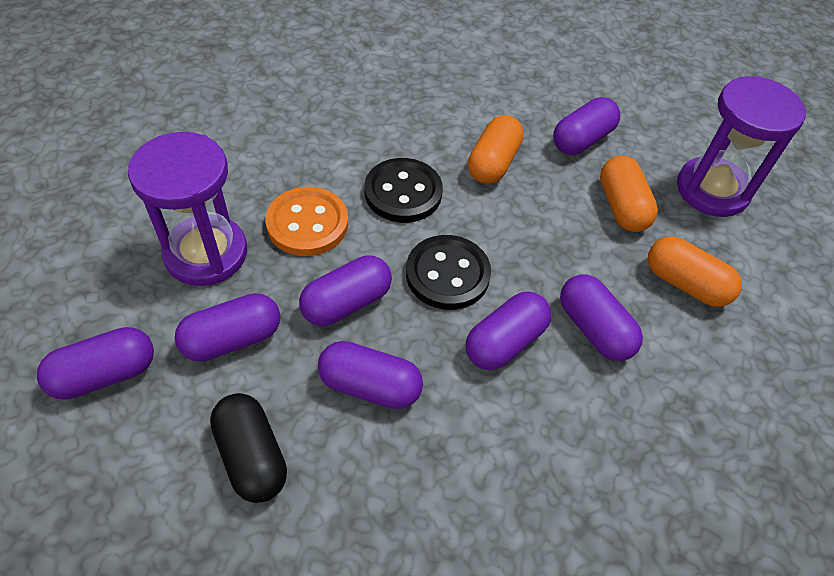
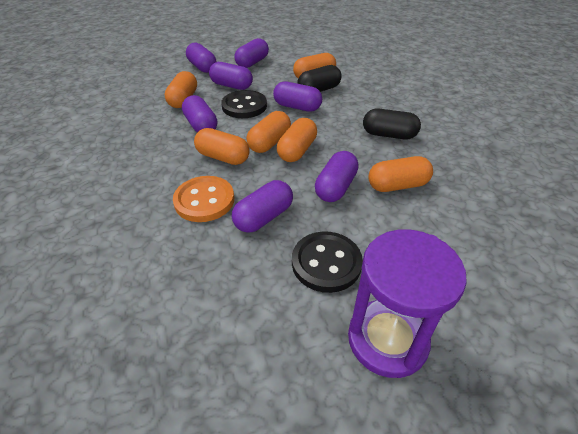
black capsule: 1 -> 2
orange capsule: 3 -> 6
purple hourglass: 2 -> 1

